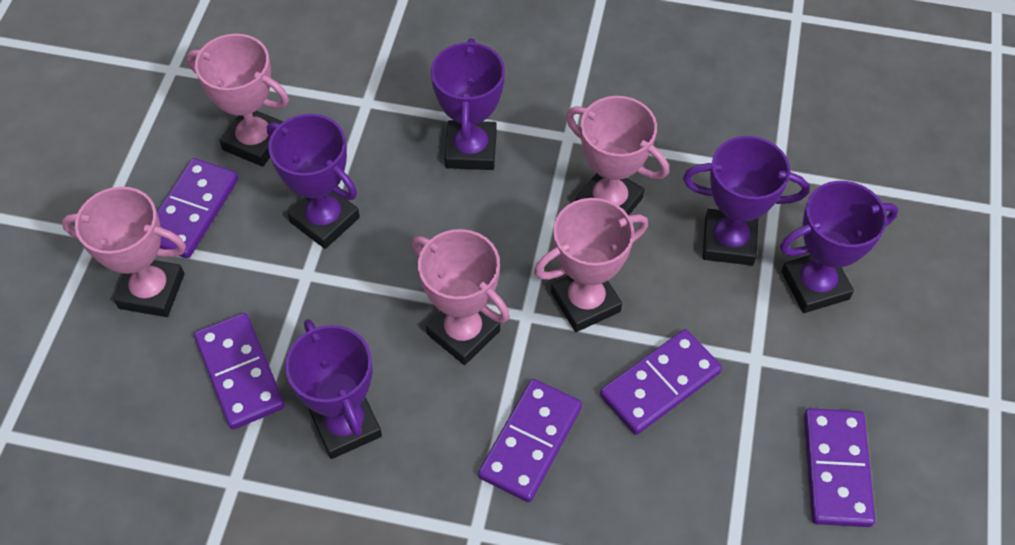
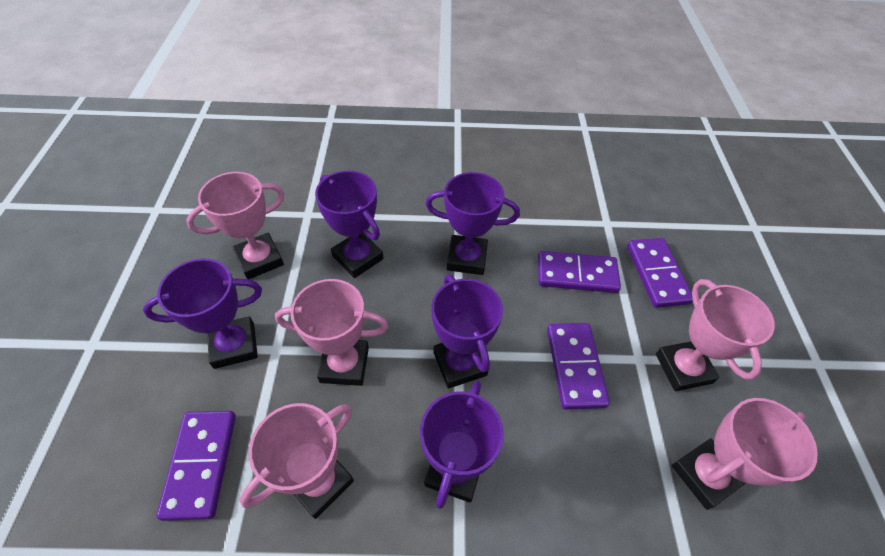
purple domino: 5 -> 4

